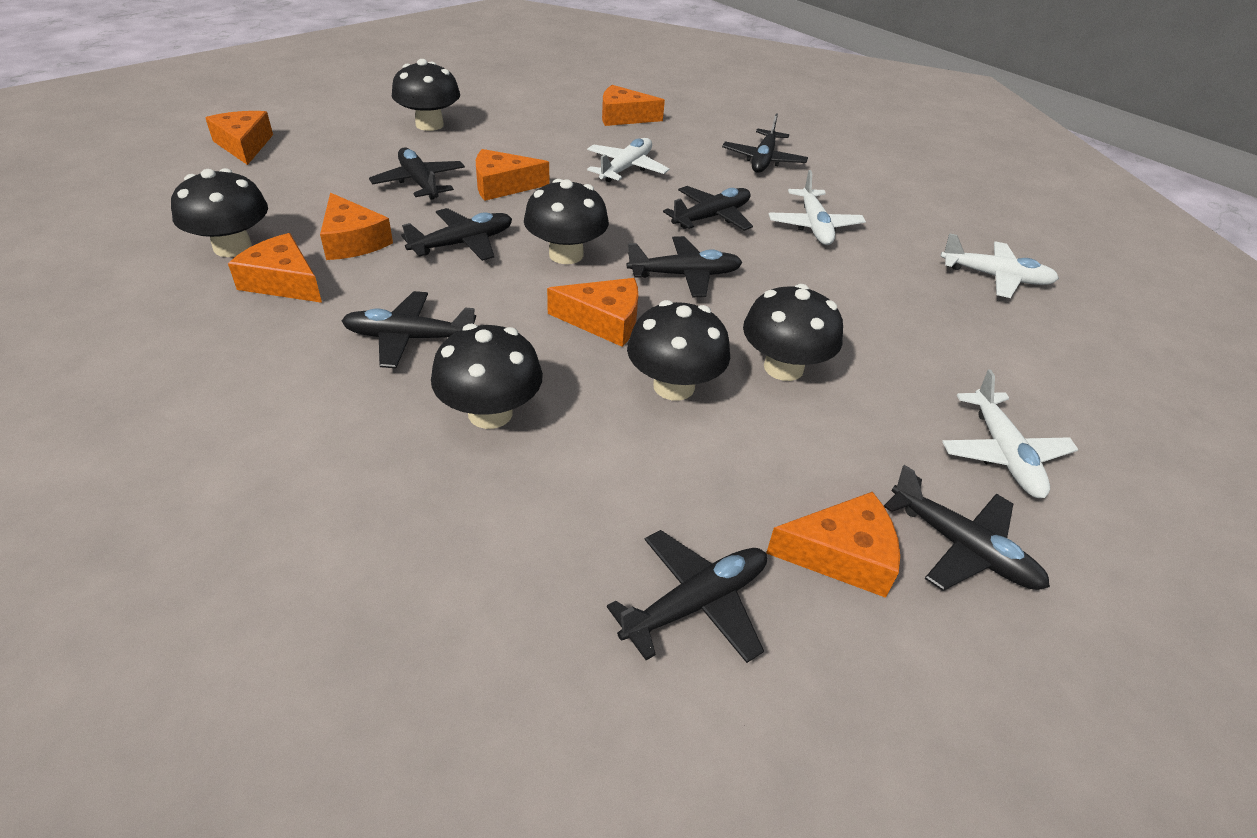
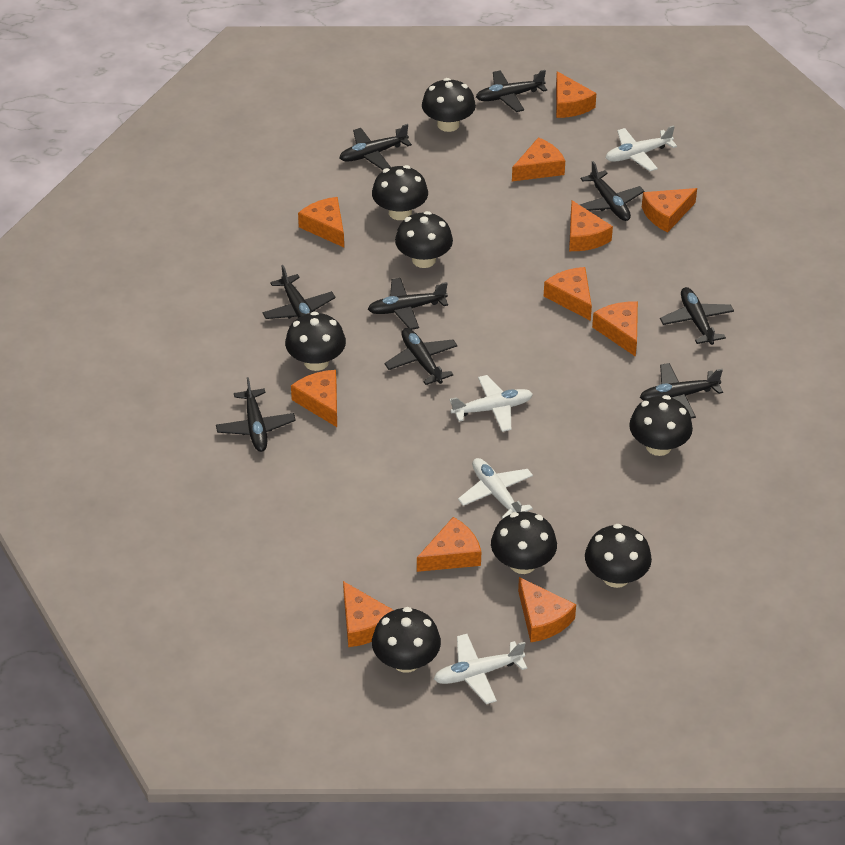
black mushroom: 6 -> 8
black plane: 8 -> 9
orange cheese: 7 -> 11

